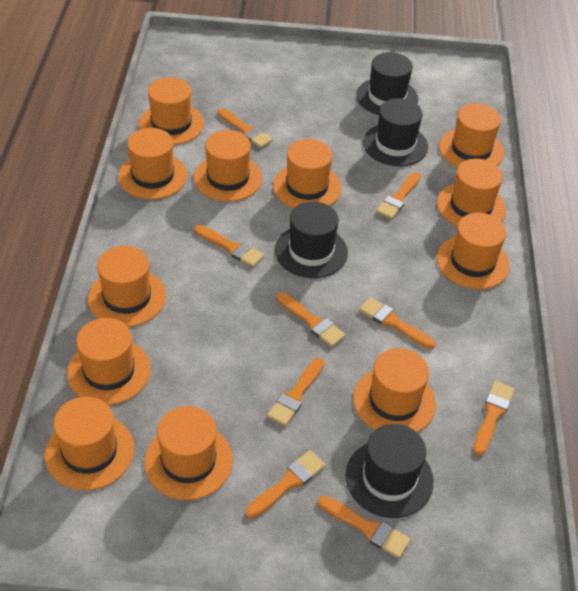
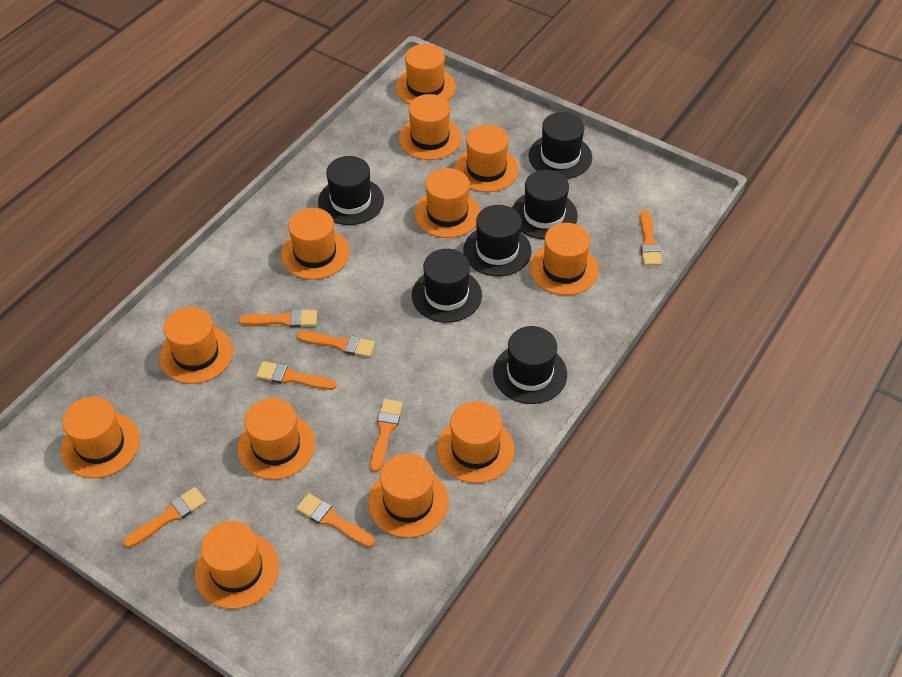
black hat: 4 -> 6
orange brush: 9 -> 7

